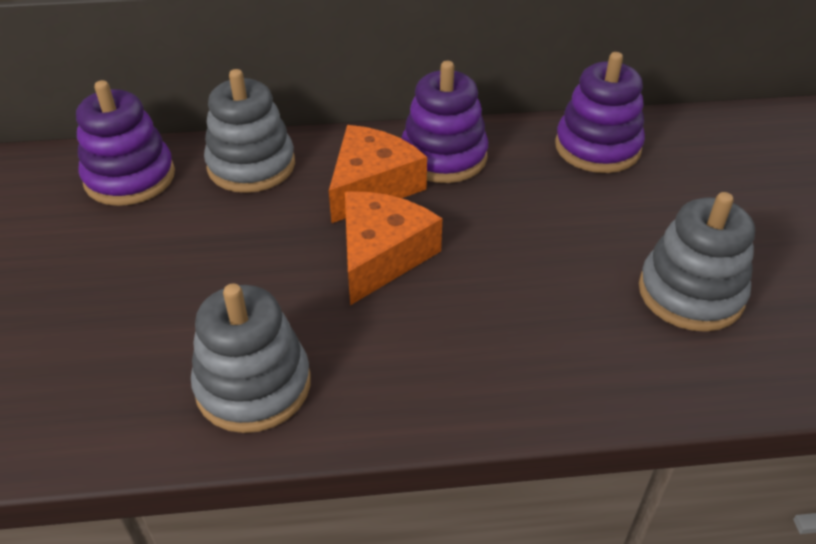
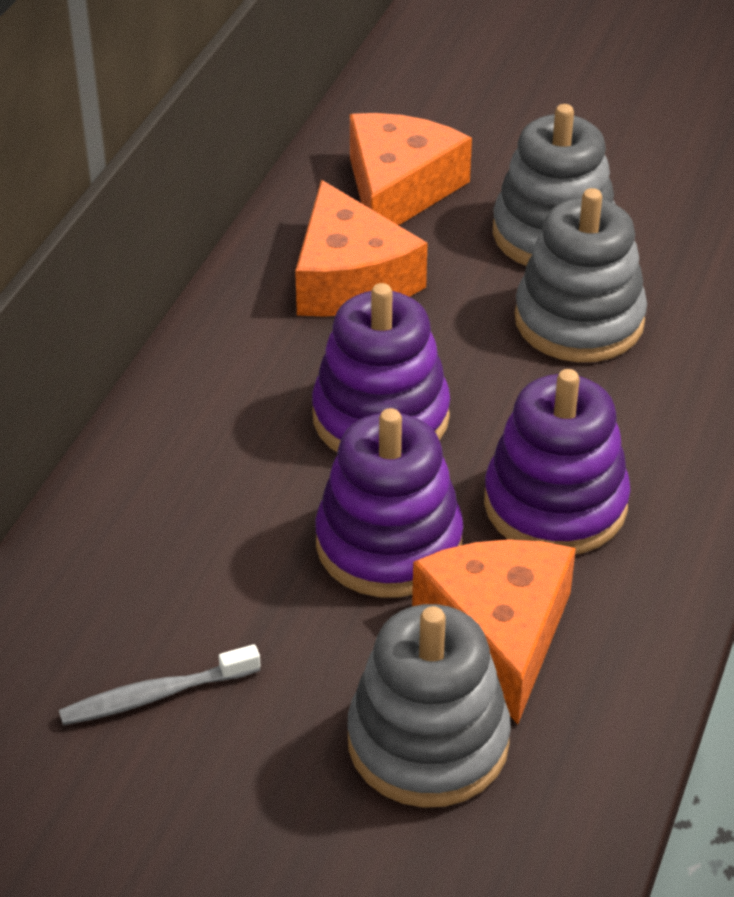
grey toothbrush: 0 -> 1
orange cheese: 2 -> 3

